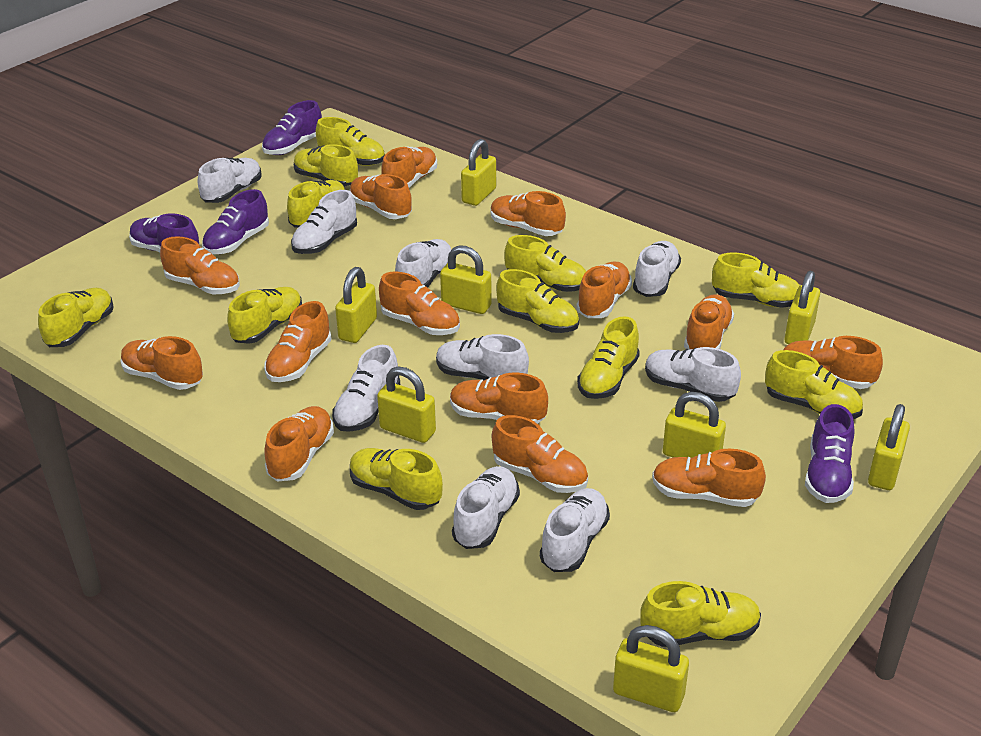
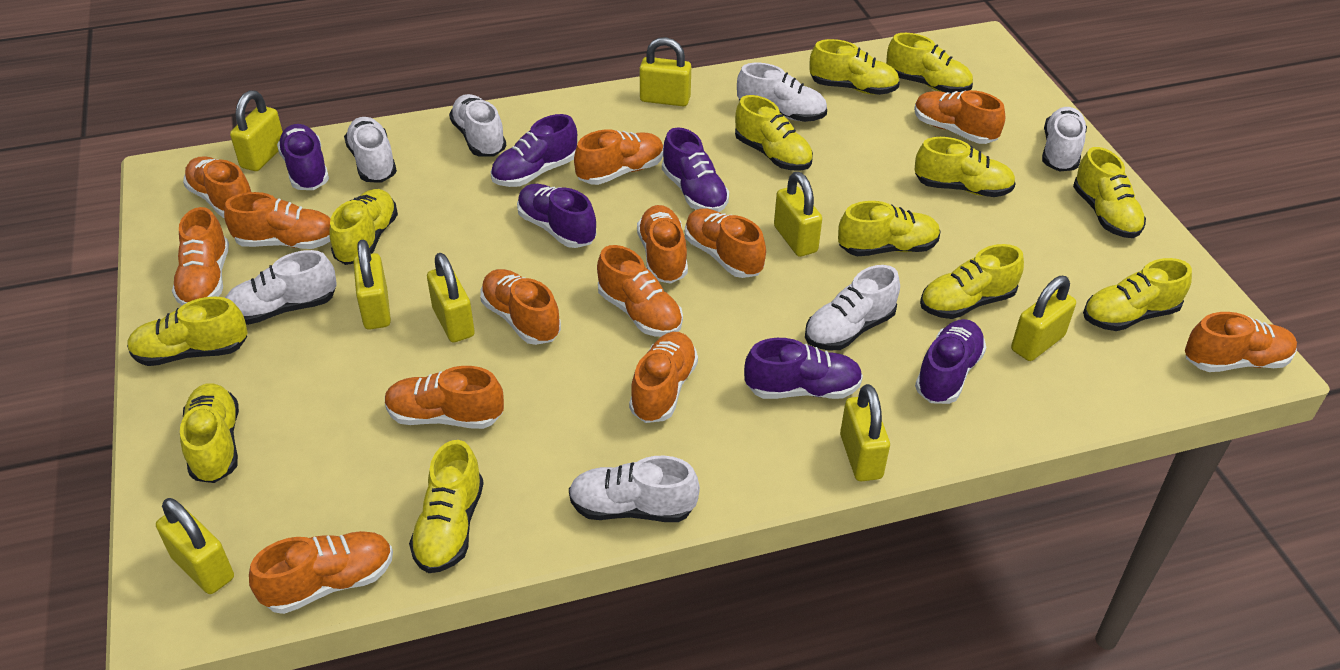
orange shoe: 14 -> 13
purple shoe: 4 -> 6
white shoe: 9 -> 7

